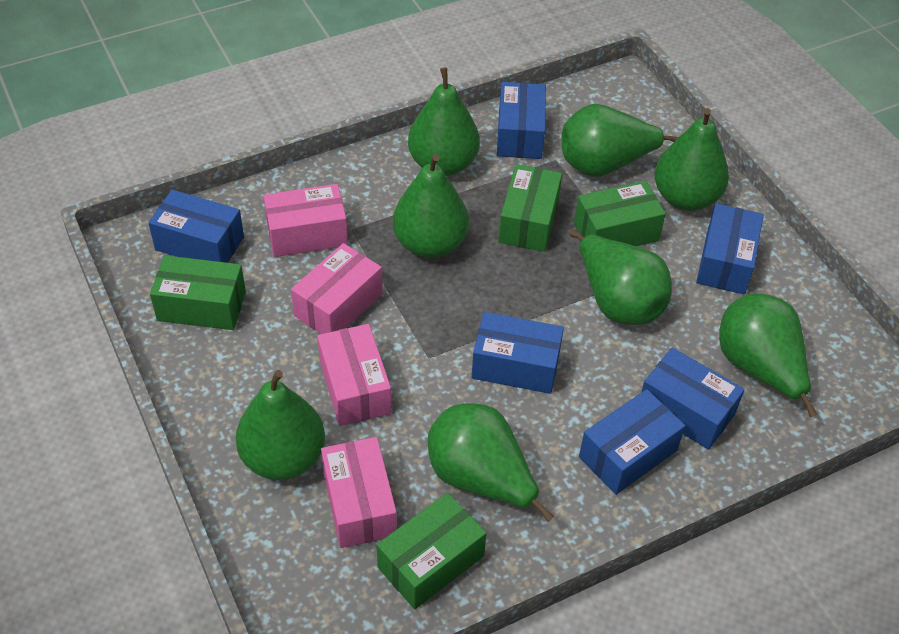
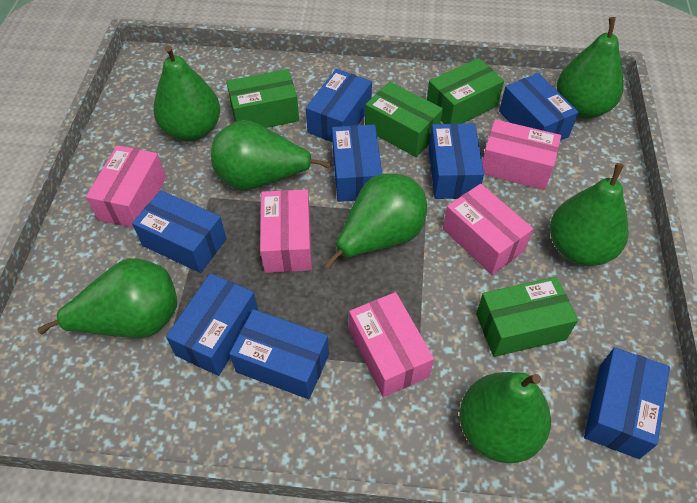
blue box: 6 -> 8
green pear: 8 -> 7
pink box: 4 -> 5

